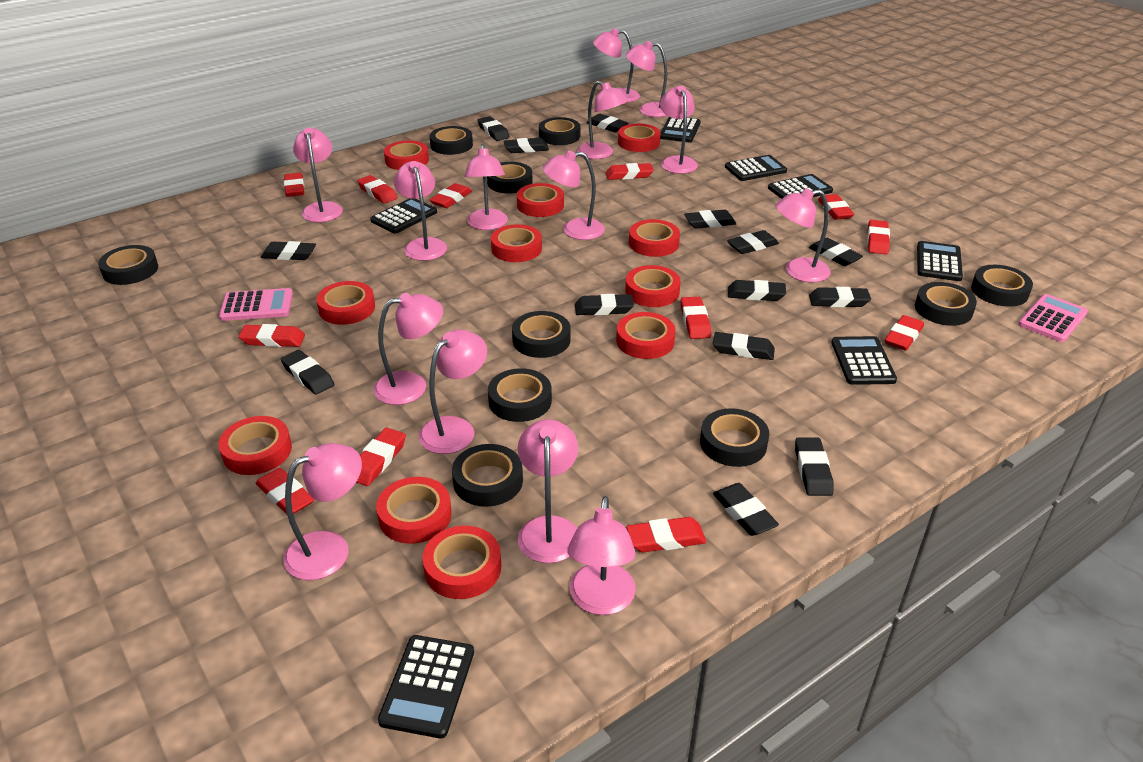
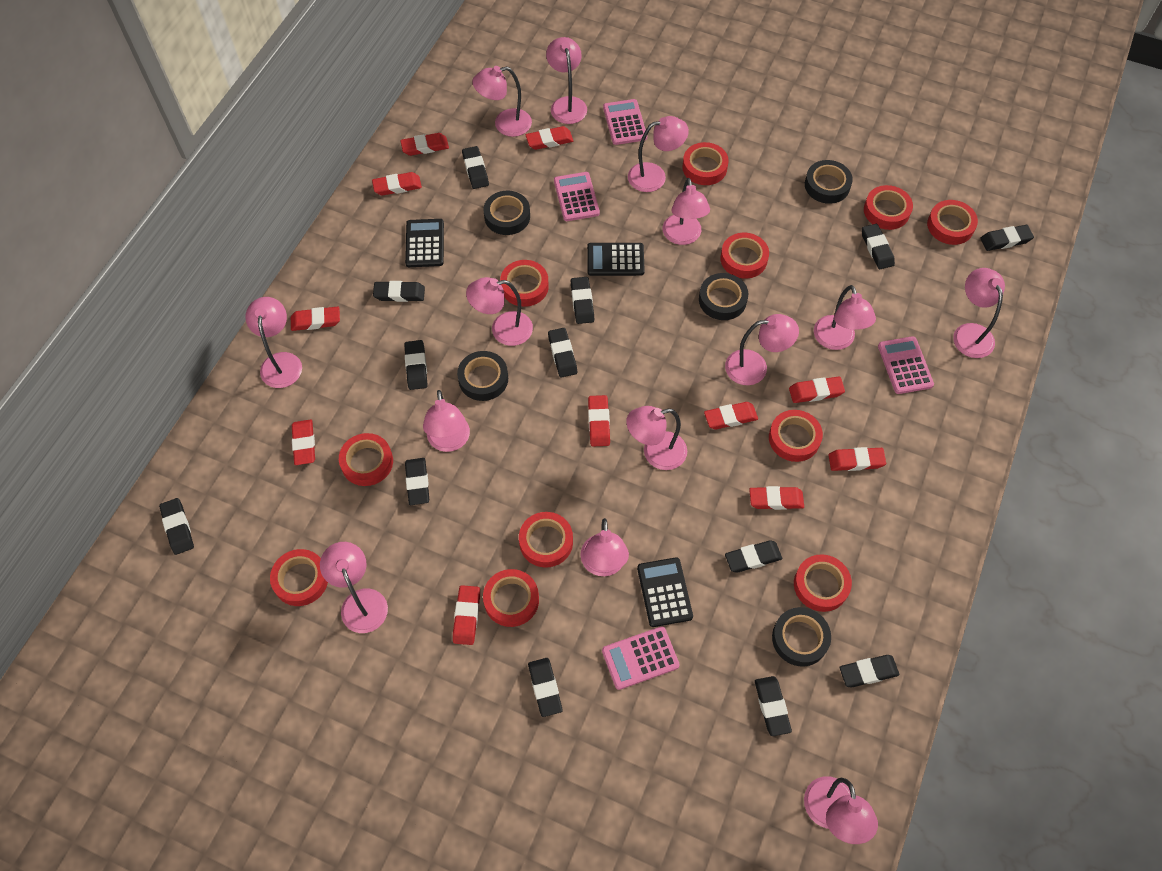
black calculator: 7 -> 3
black eraser: 14 -> 13
black tape: 10 -> 5
pink calculator: 2 -> 4
red eraser: 12 -> 11

